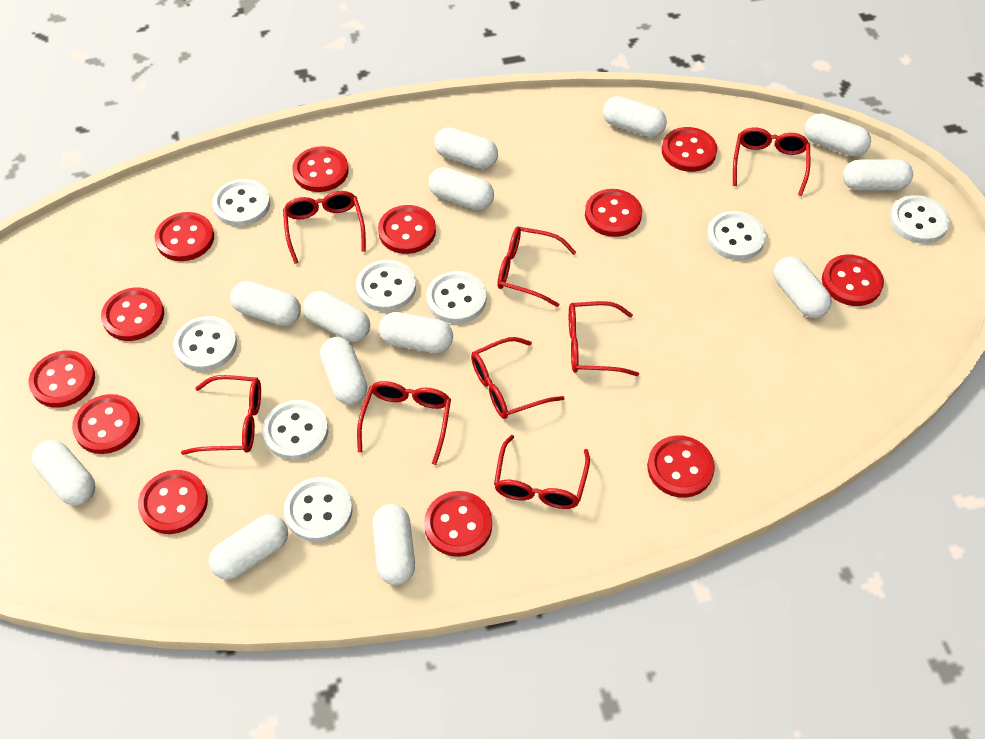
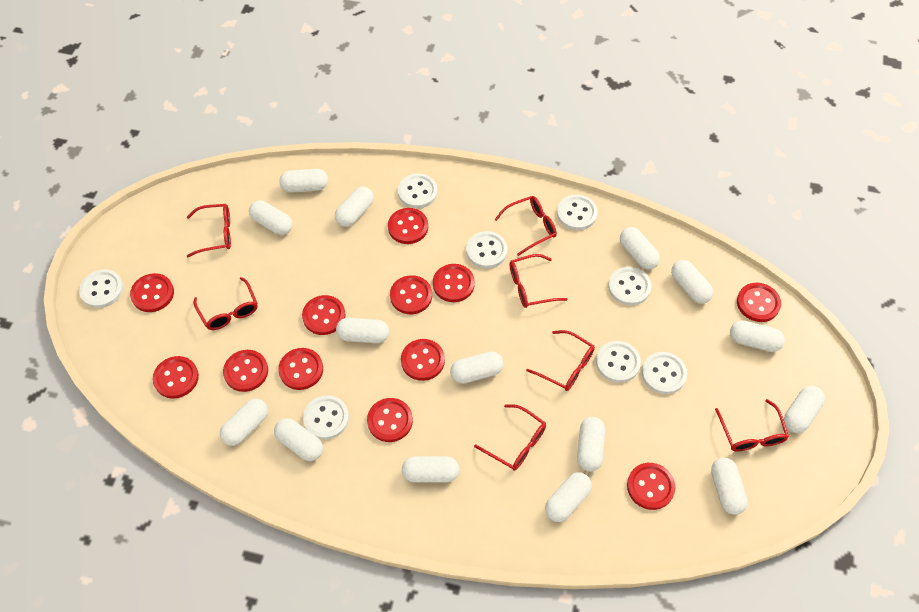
red glasses: 8 -> 7
white capsule: 13 -> 15

